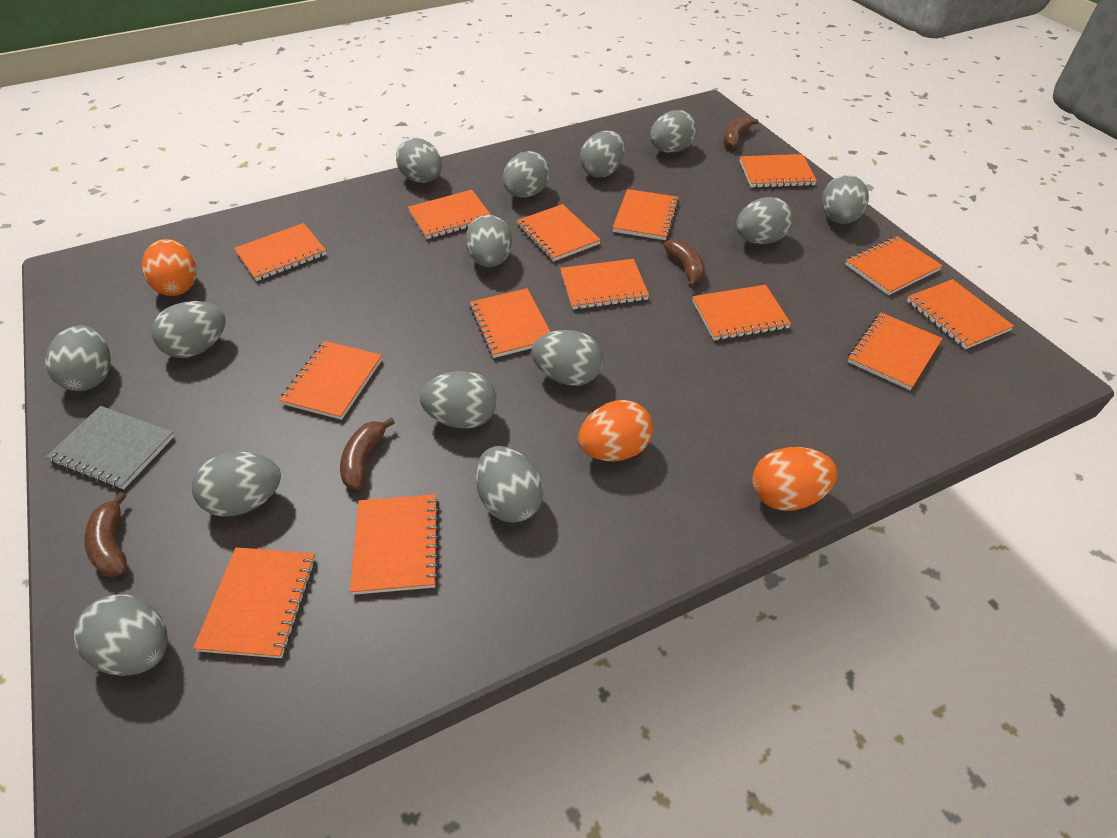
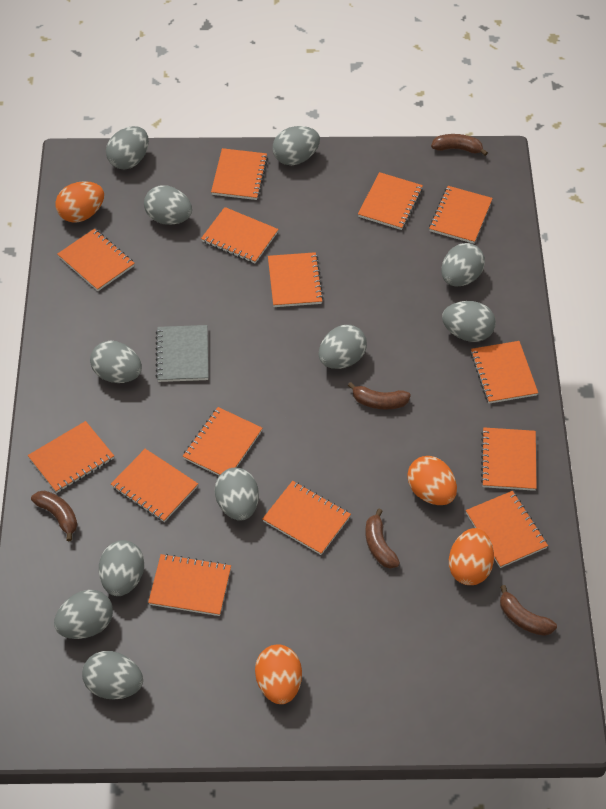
brown banana: 4 -> 5
grey egg: 14 -> 11
orange egg: 3 -> 4

